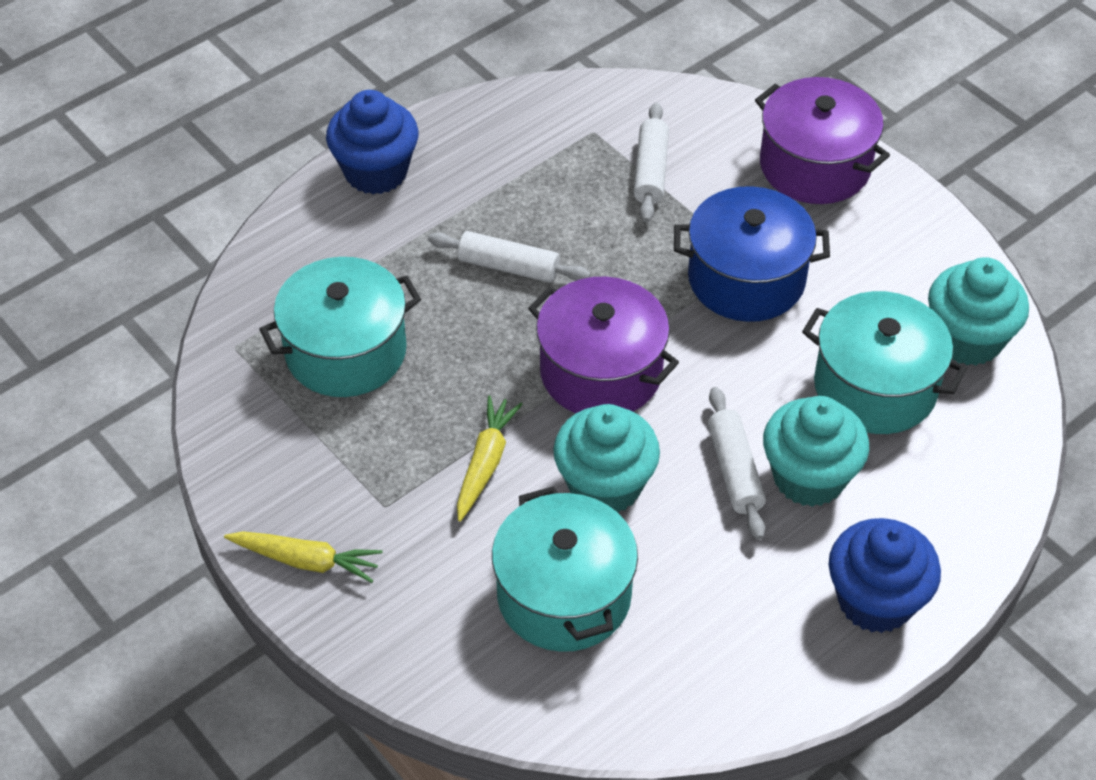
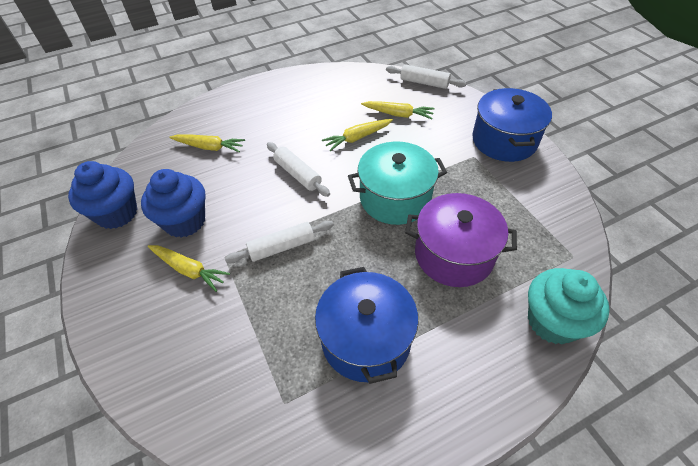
blue pot: 1 -> 2
purple pot: 2 -> 1
turquoise cupcake: 3 -> 1
turquoise pot: 3 -> 1
yellow carrot: 2 -> 4

